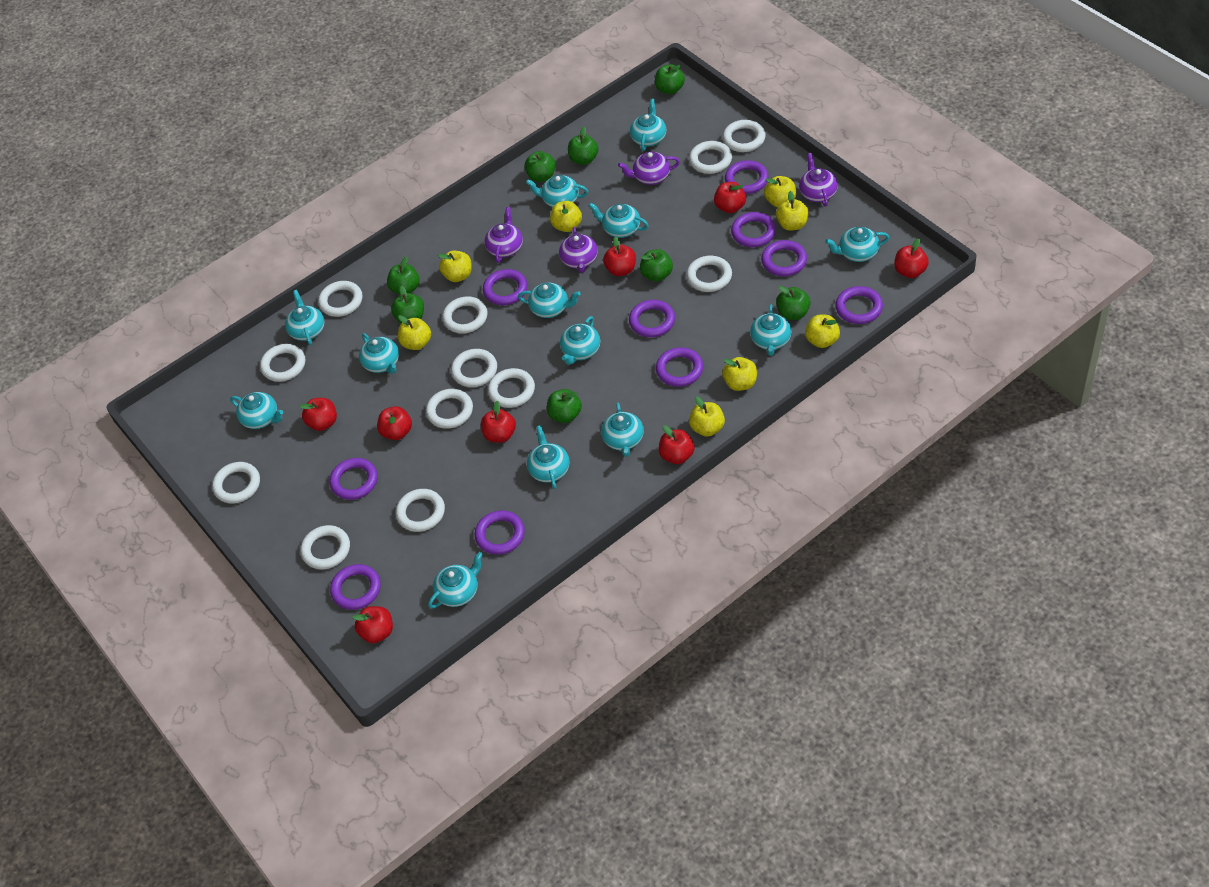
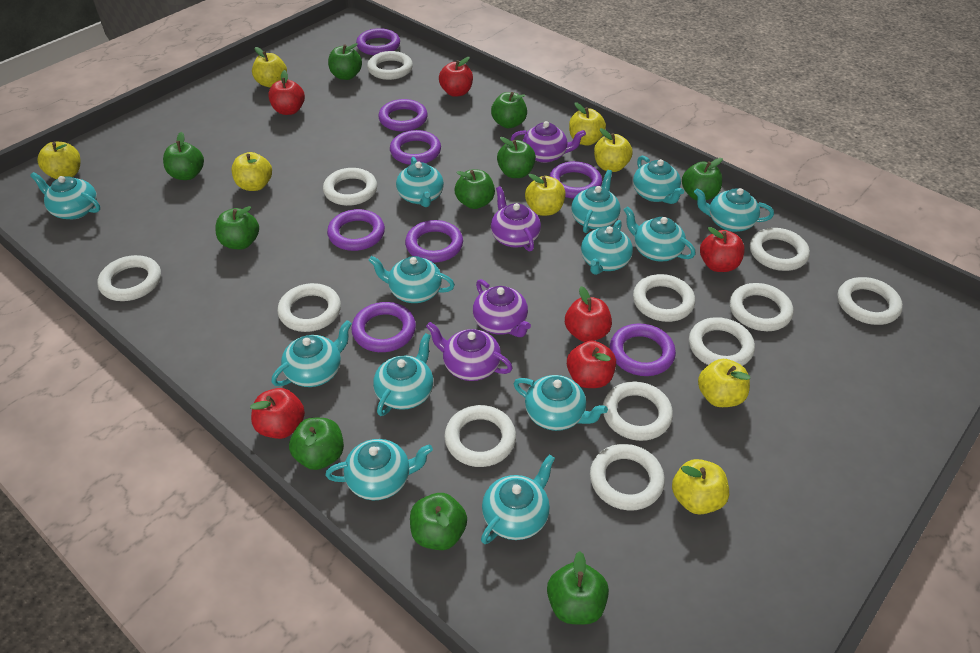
green apple: 8 -> 10
purple ring: 10 -> 8
red apple: 8 -> 6

